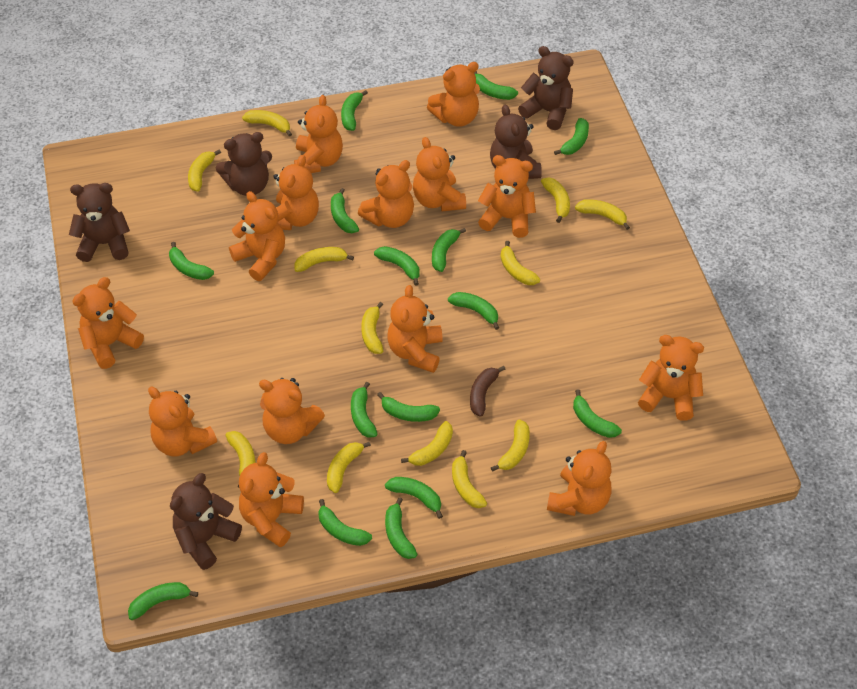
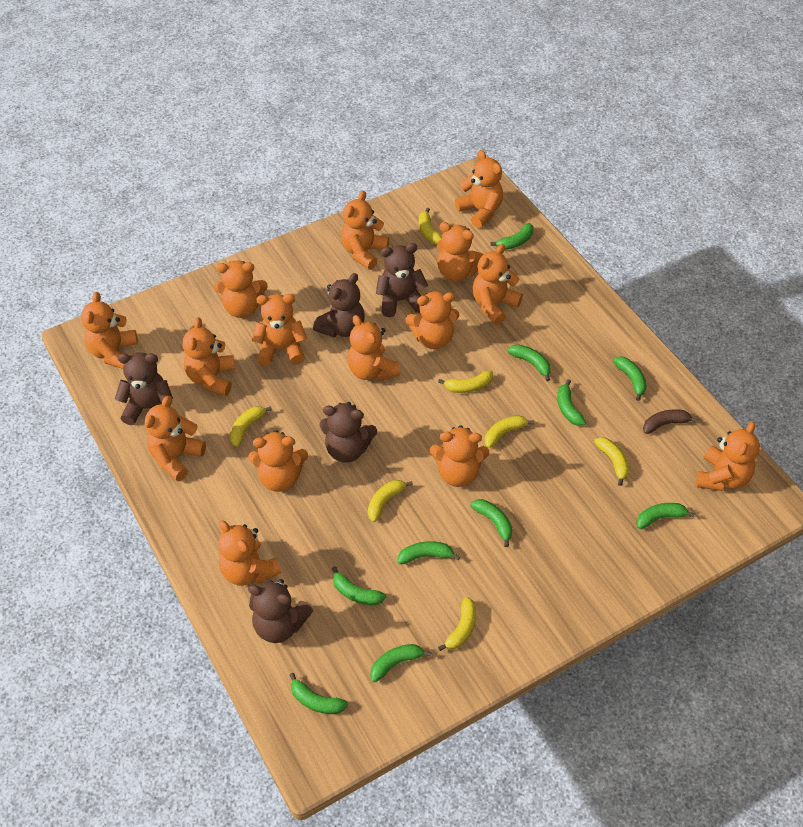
green banana: 15 -> 10
orange teddy bear: 14 -> 15
yellow banana: 12 -> 7

